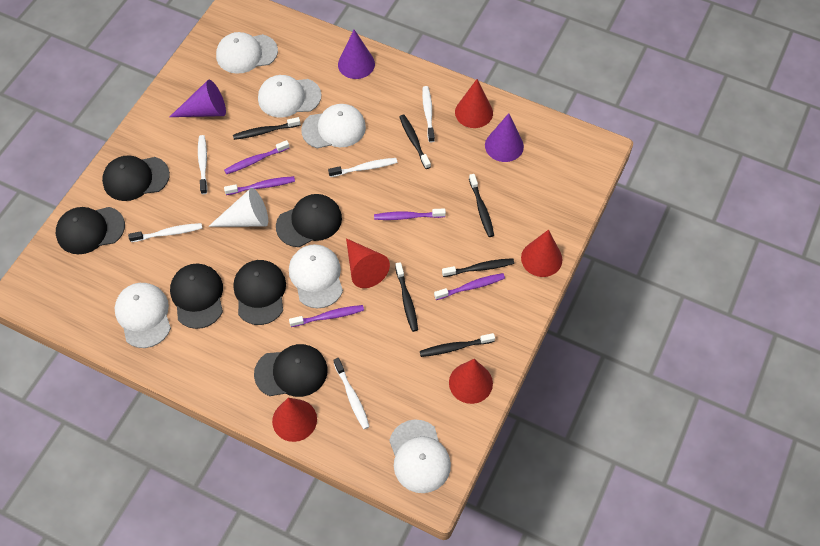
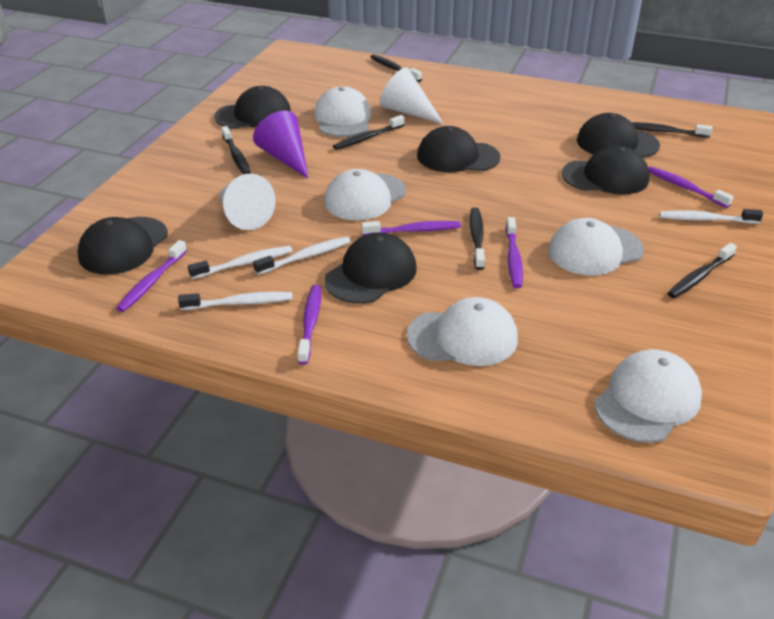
purple cone: 3 -> 1
red cone: 5 -> 0
white cap: 6 -> 5
white cone: 1 -> 2
white toothbrush: 5 -> 4

